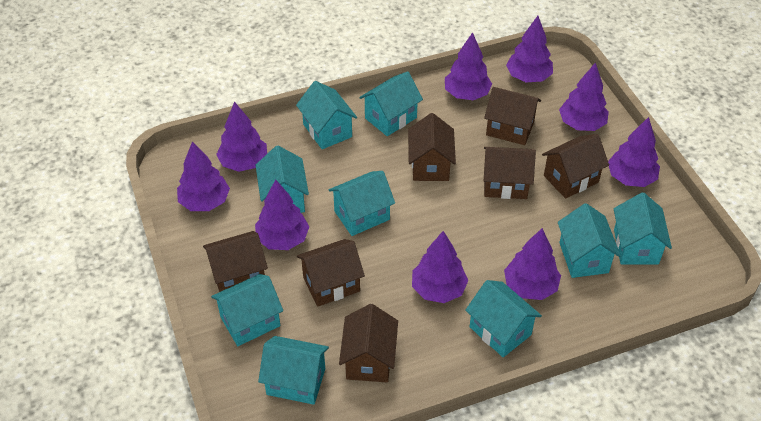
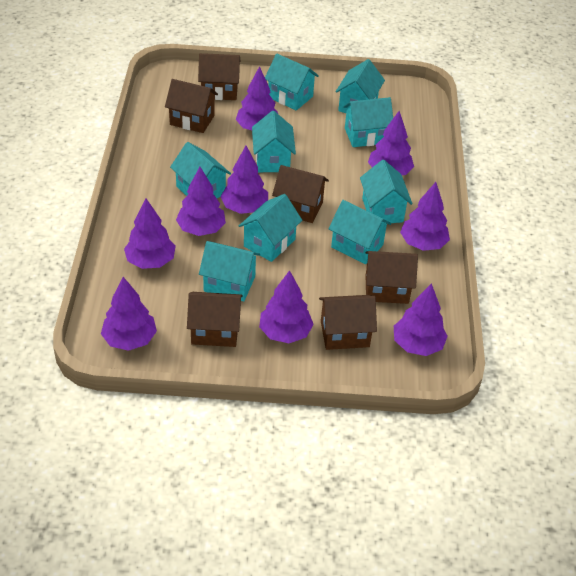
brown house: 7 -> 6

